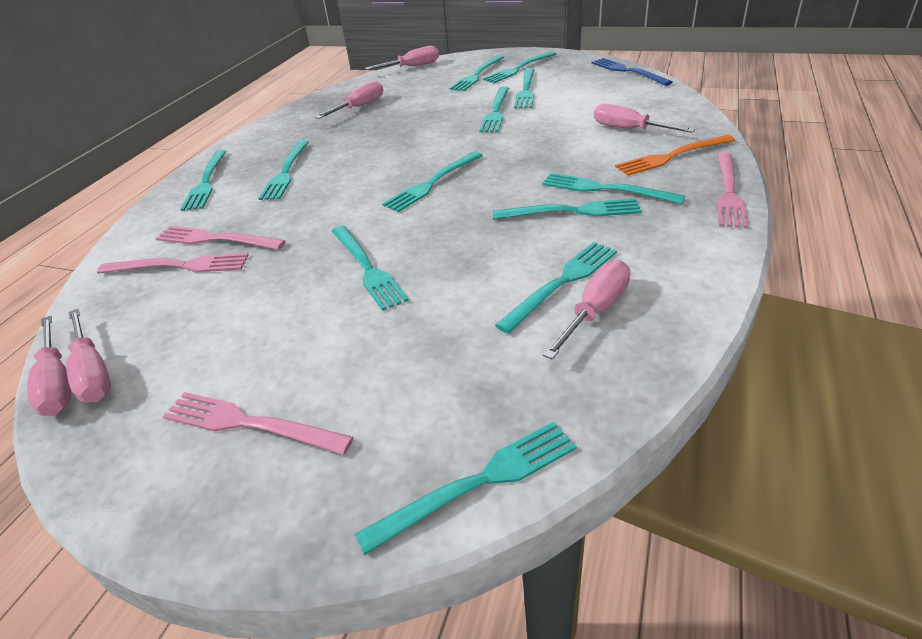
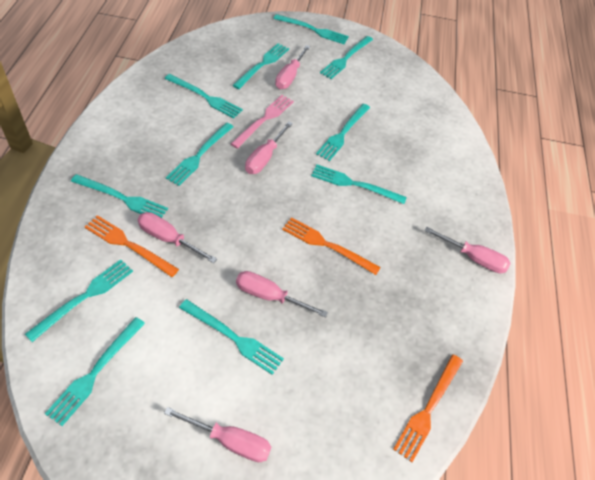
blue fork: 1 -> 0
orange fork: 1 -> 3
pink fork: 4 -> 1
turquoise fork: 12 -> 11

